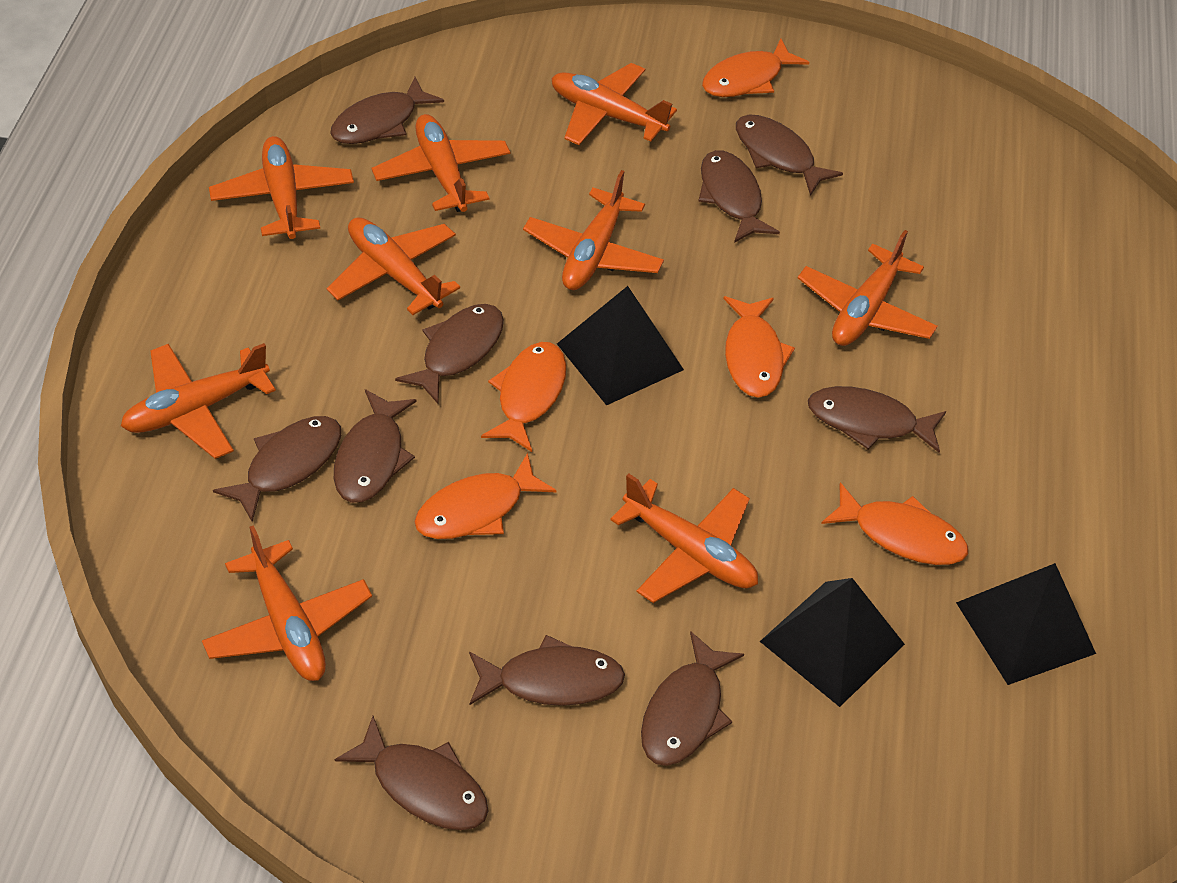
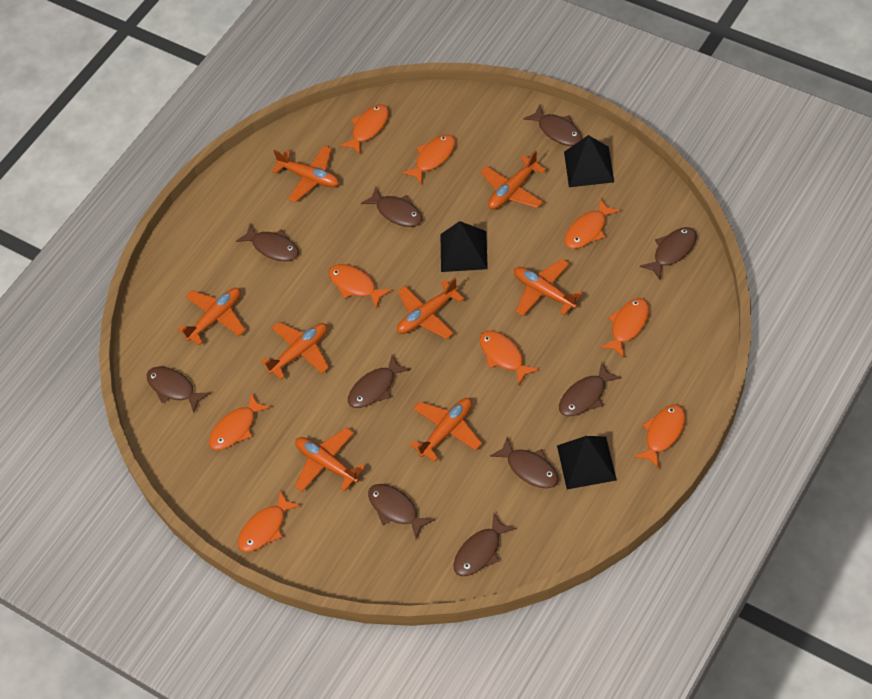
orange fish: 5 -> 9
orange plane: 9 -> 8

